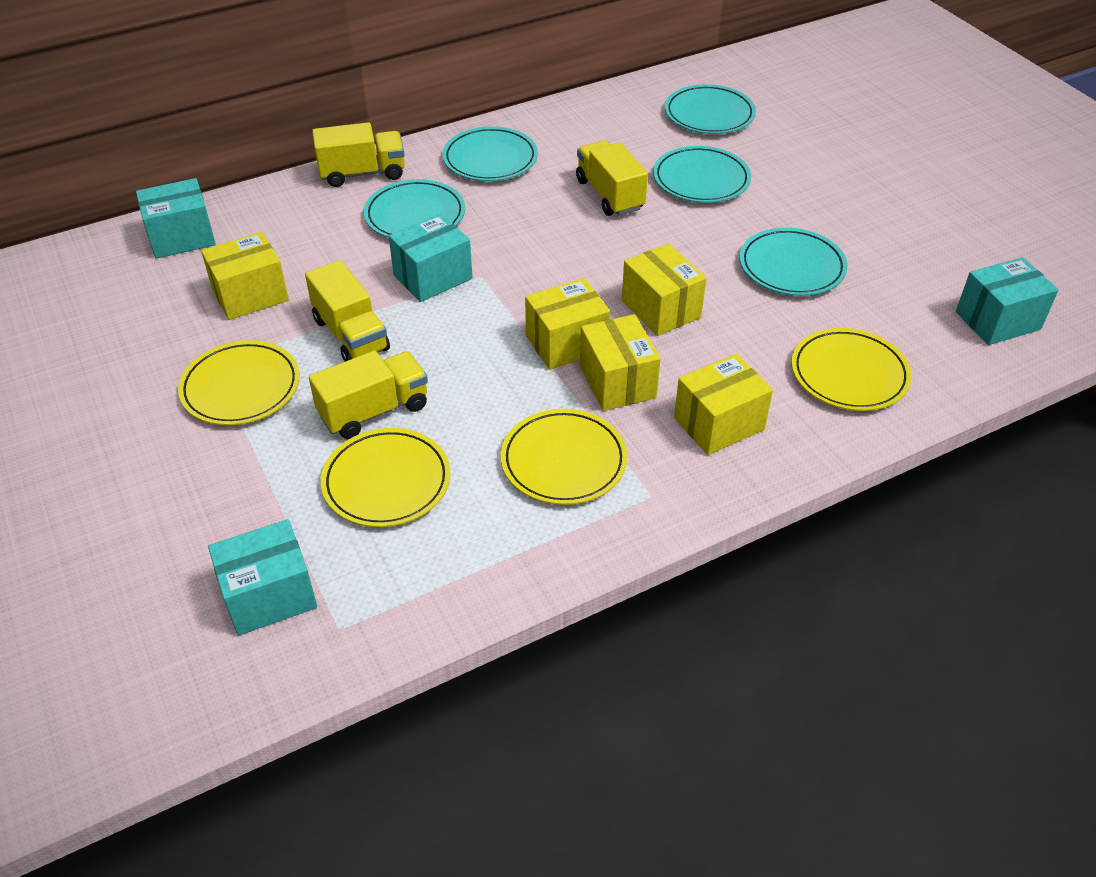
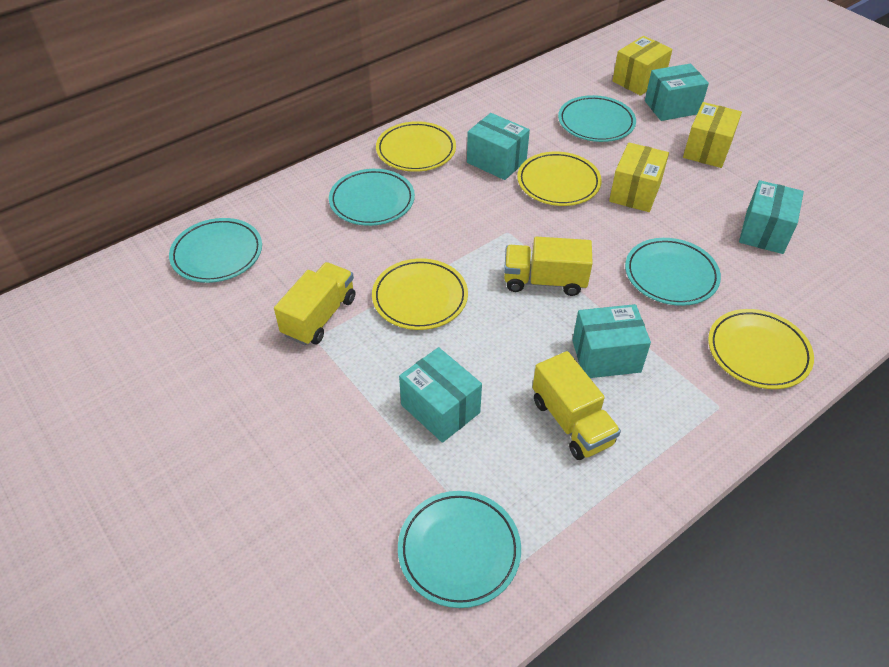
turquoise box: 4 -> 5
yellow box: 5 -> 3
yellow truck: 4 -> 3

